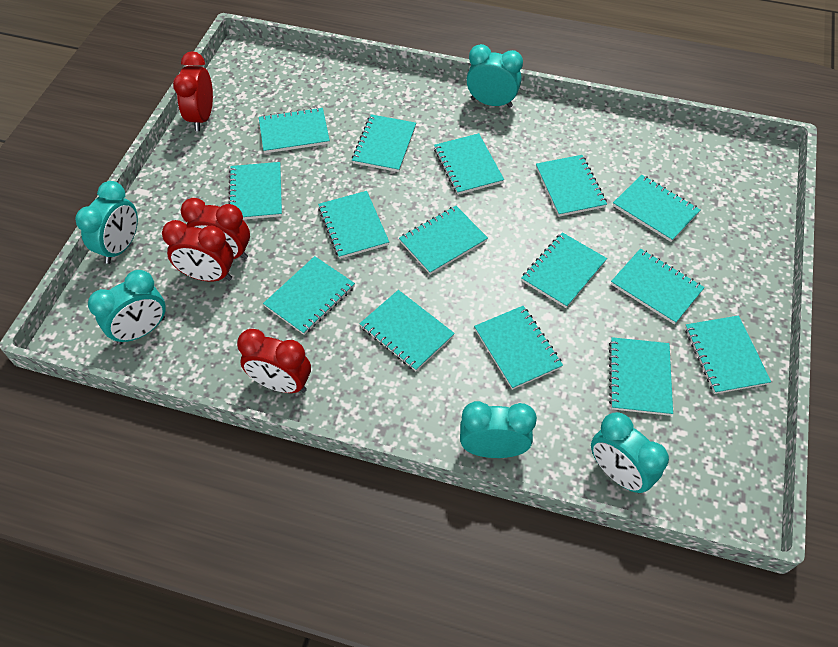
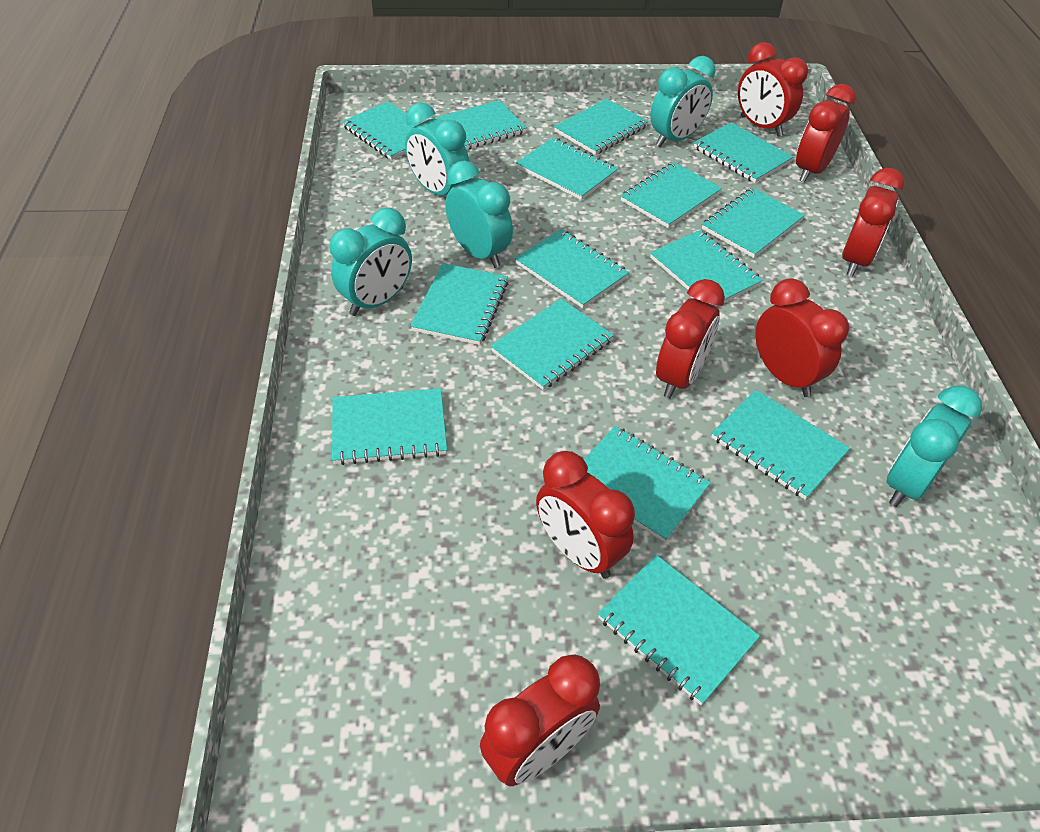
red clock: 4 -> 7

